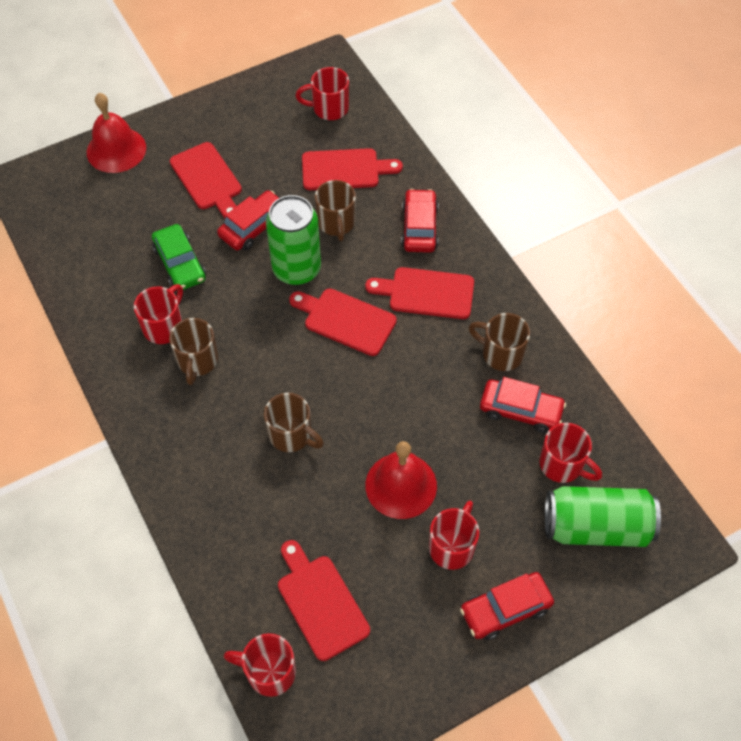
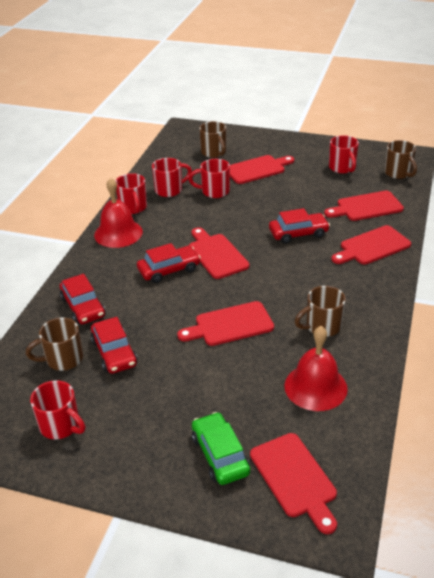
green can: 2 -> 0
red cutting board: 5 -> 6

